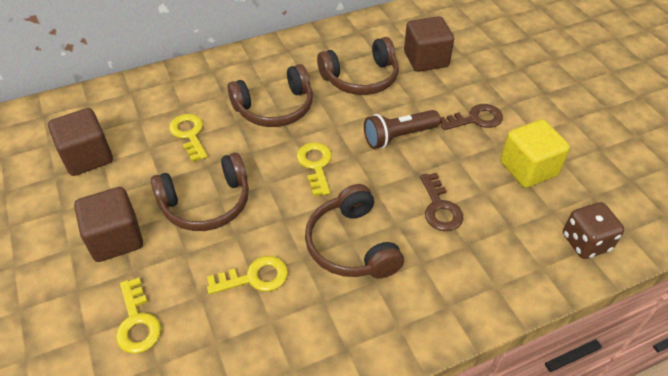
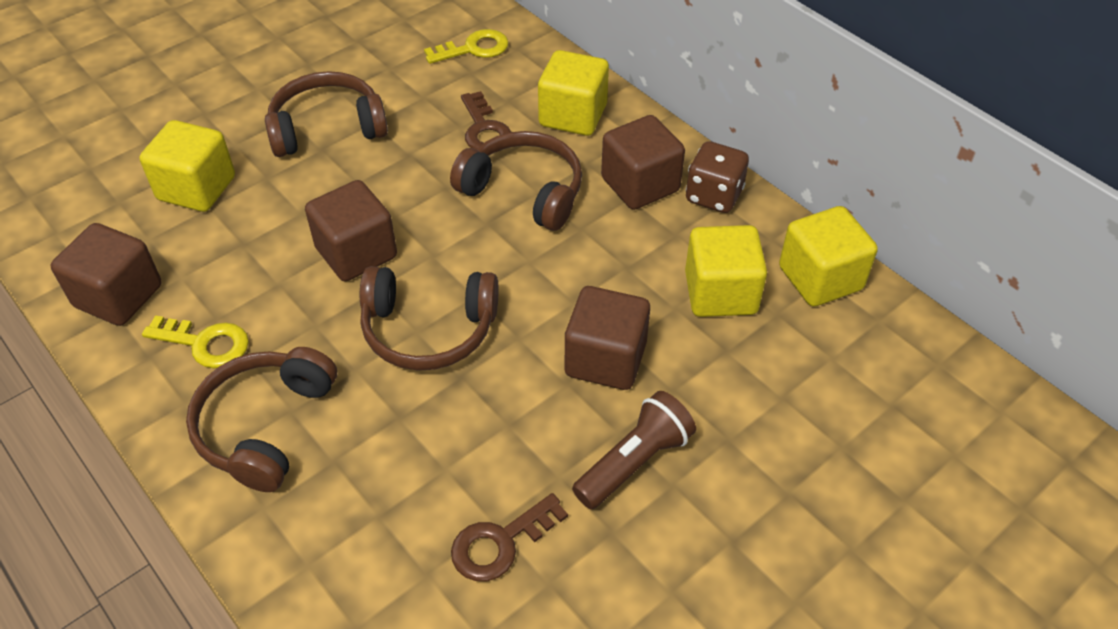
brown cube: 3 -> 4
yellow cube: 1 -> 4
yellow key: 4 -> 2

